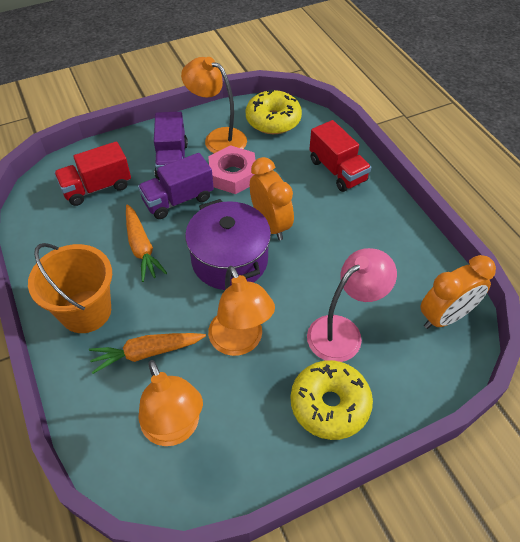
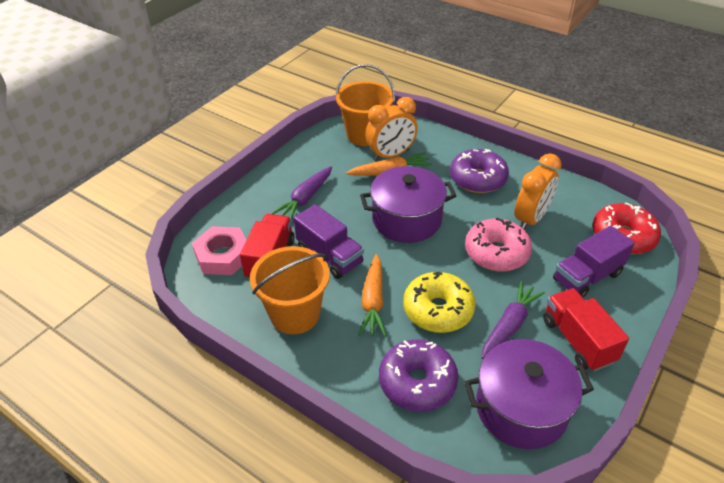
orange bucket: 1 -> 2
orange lamp: 3 -> 0
pink donut: 0 -> 1
pink lamp: 1 -> 0
purple carrot: 0 -> 2
purple donut: 0 -> 2
purple pot: 1 -> 2
red donut: 0 -> 1
yellow donut: 2 -> 1

